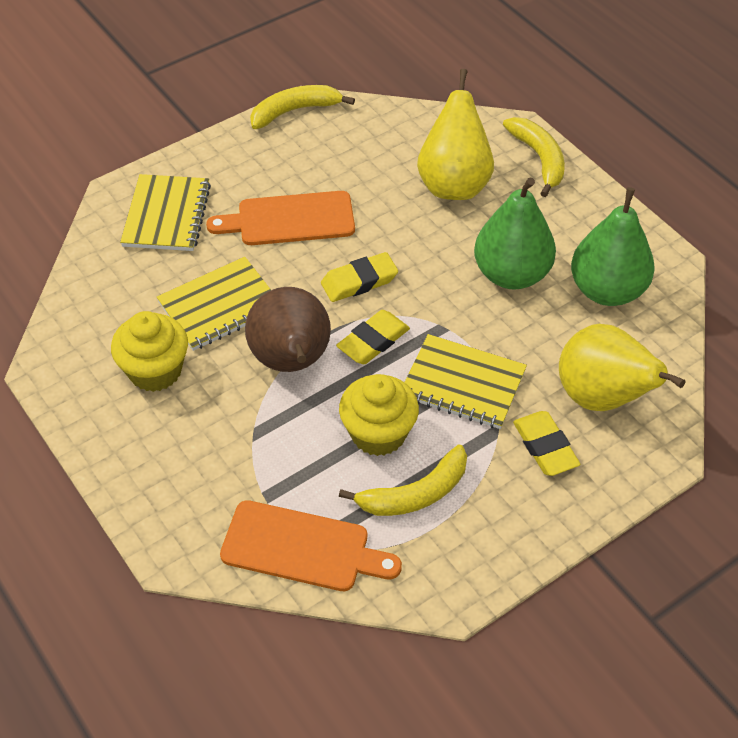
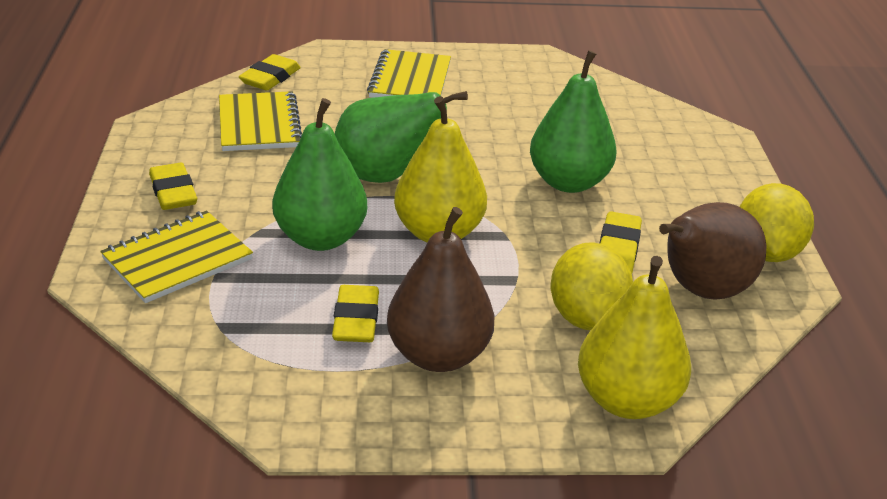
brown pear: 1 -> 2
green pear: 2 -> 3
orange cutting board: 2 -> 0
yellow banana: 3 -> 0
yellow cupcake: 2 -> 0
yellow eraser: 3 -> 4
yellow lemon: 0 -> 2

